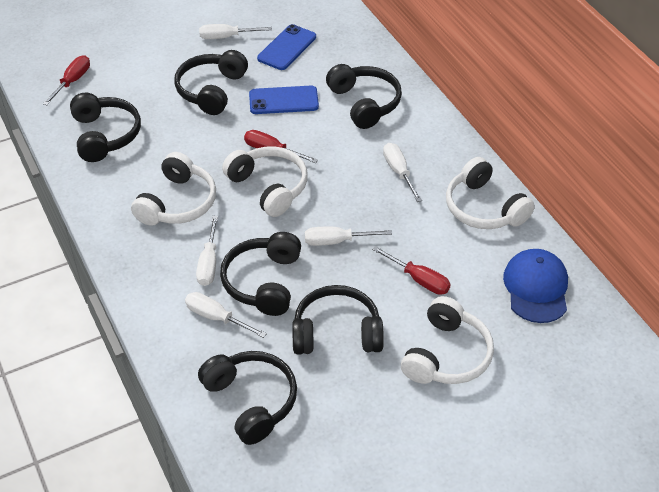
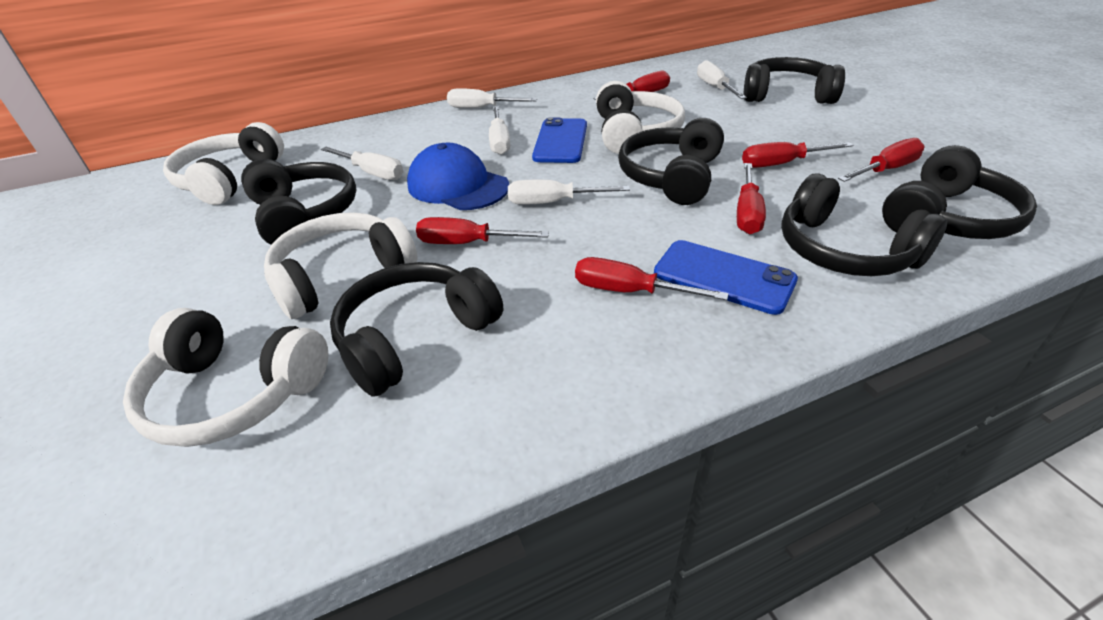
red screwdriver: 3 -> 6

